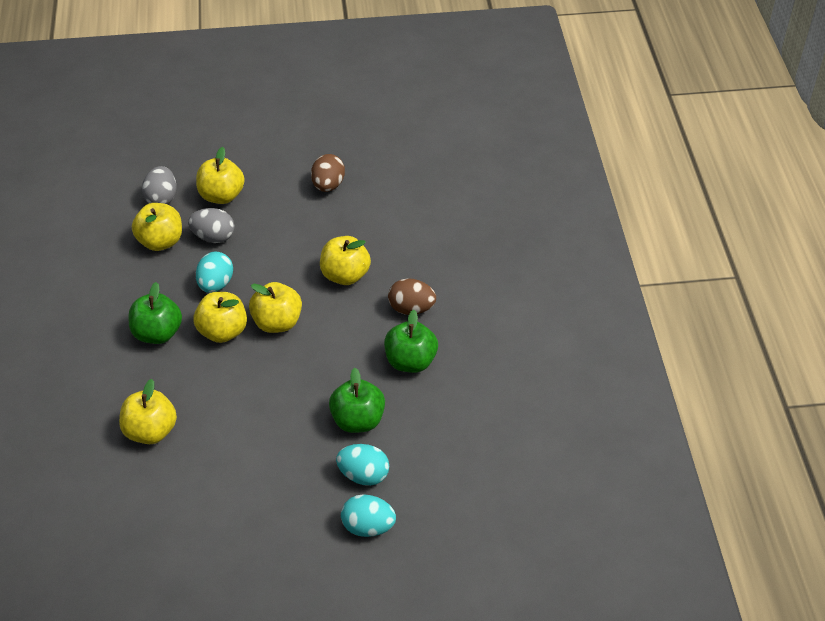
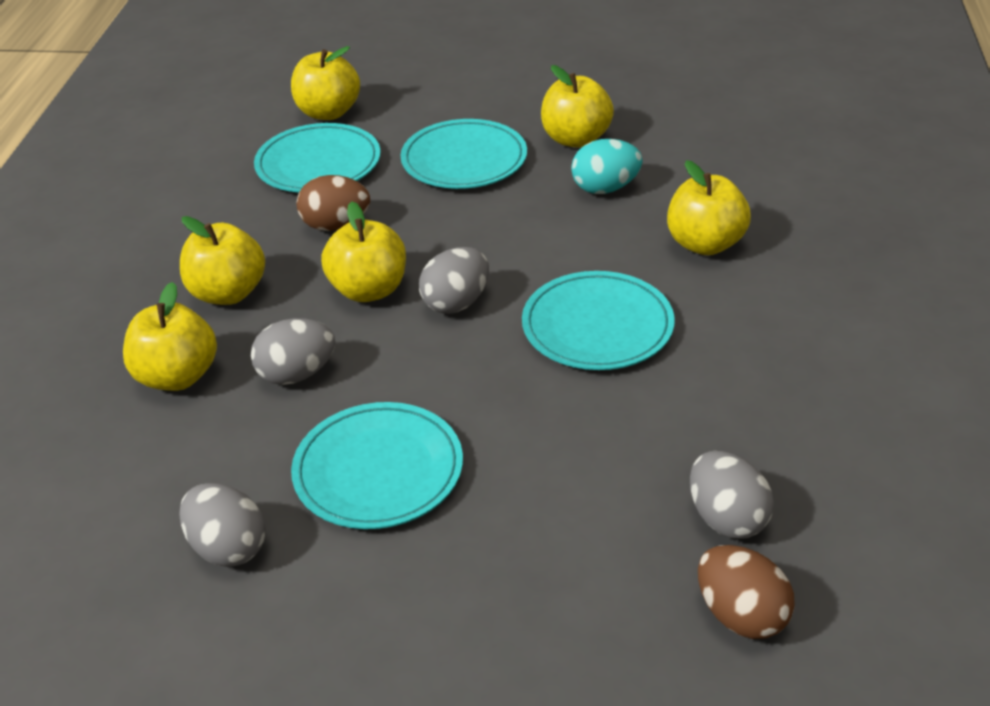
green apple: 3 -> 0
grey egg: 2 -> 4
turquoise egg: 3 -> 1
turquoise plate: 0 -> 4

